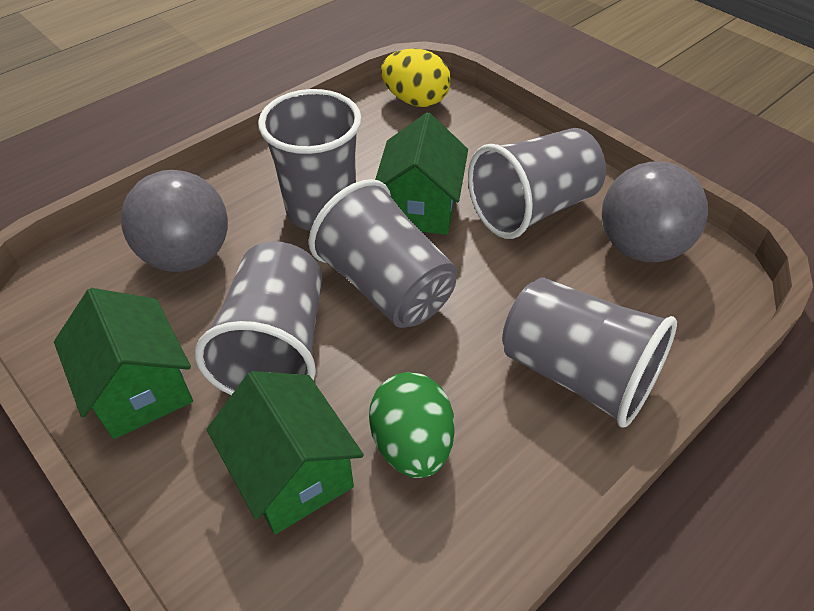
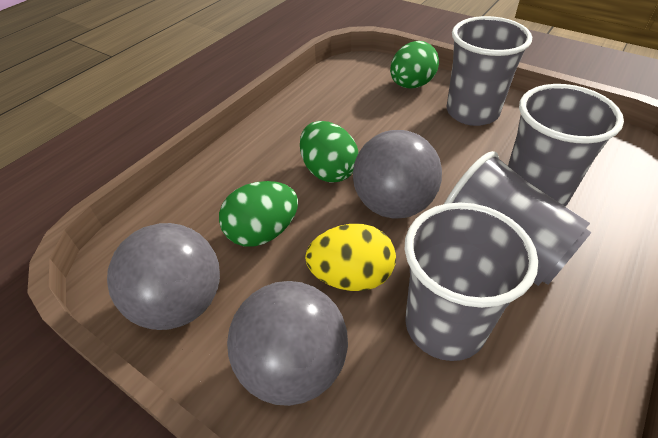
green egg: 1 -> 3
green house: 3 -> 0
grey ball: 2 -> 3
grey cup: 5 -> 4

